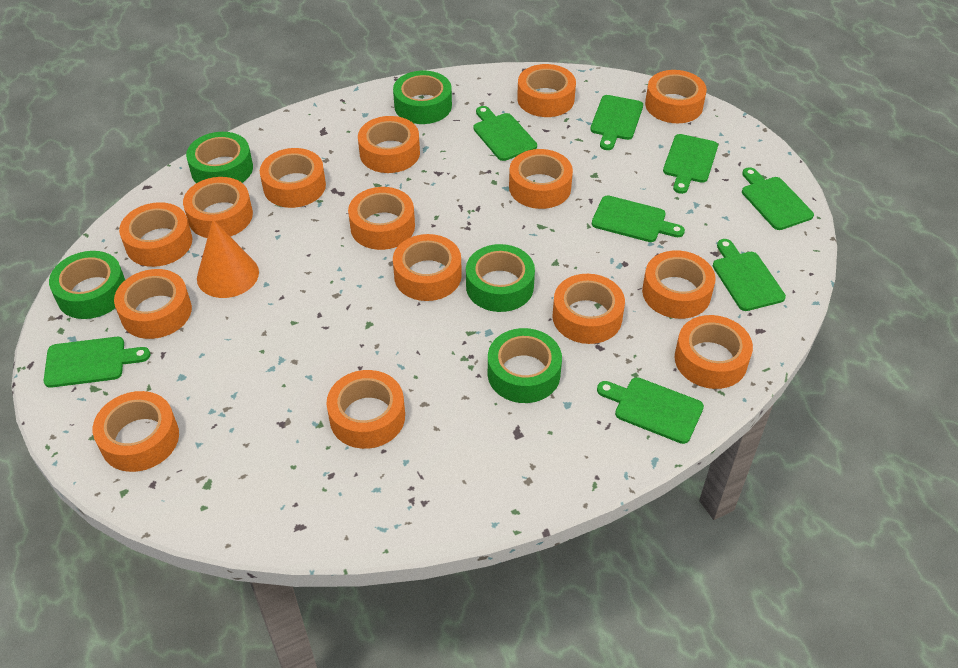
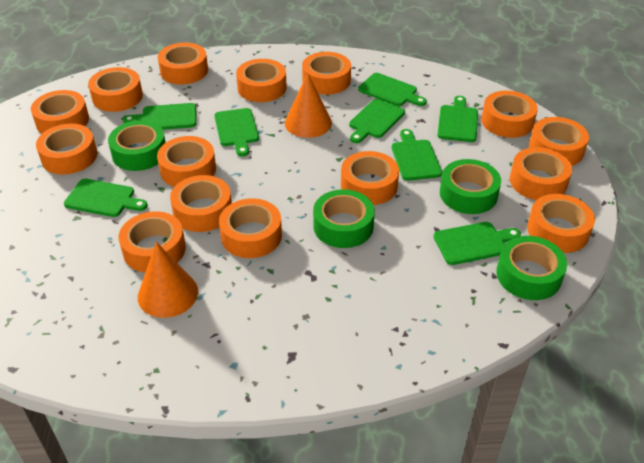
green tape: 5 -> 4
orange cone: 1 -> 2

